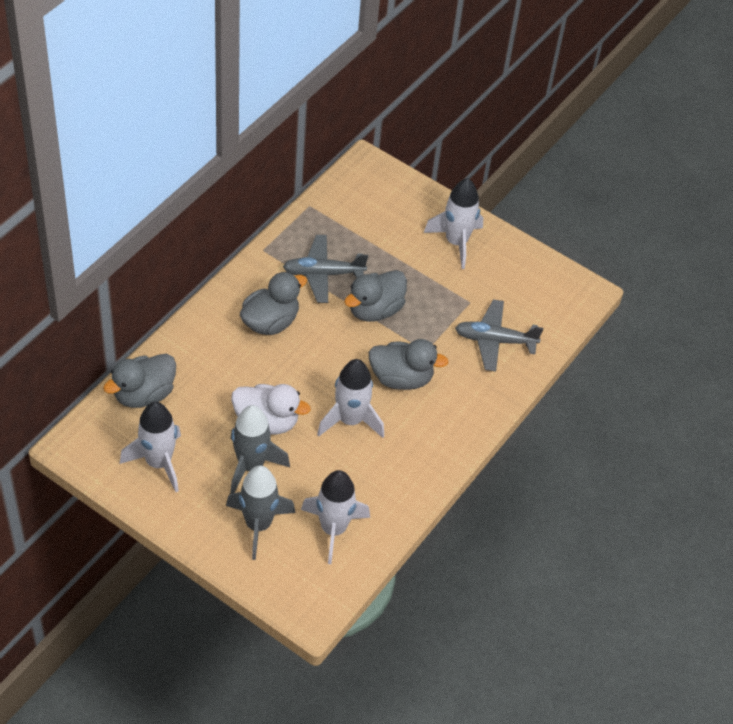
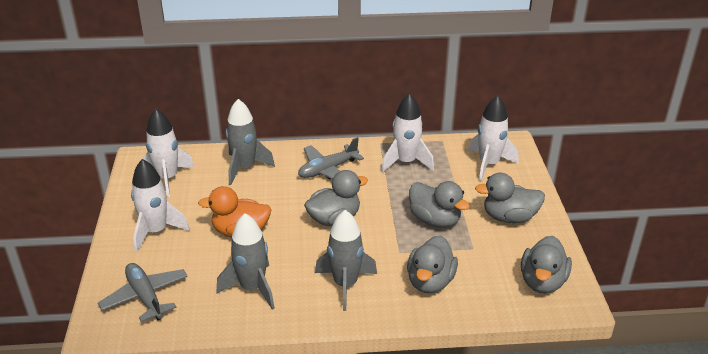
grey duck: 4 -> 5
grey rocket: 2 -> 3
orange duck: 0 -> 1
white duck: 1 -> 0

